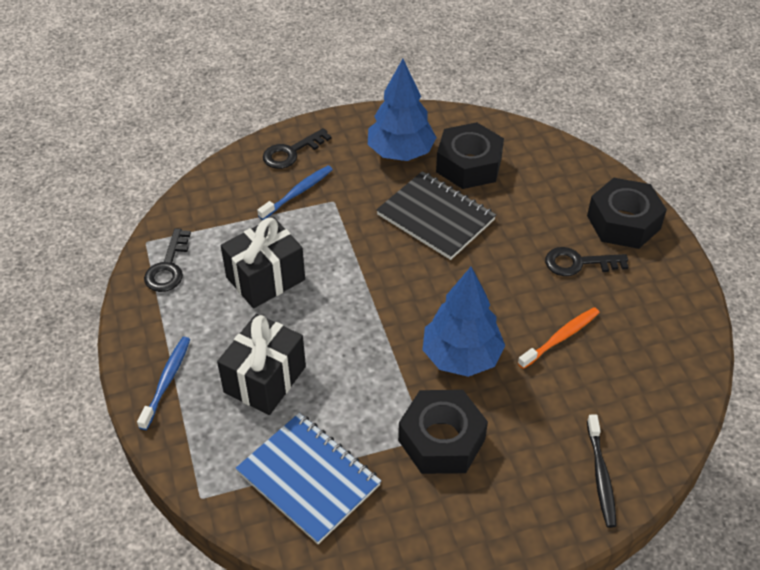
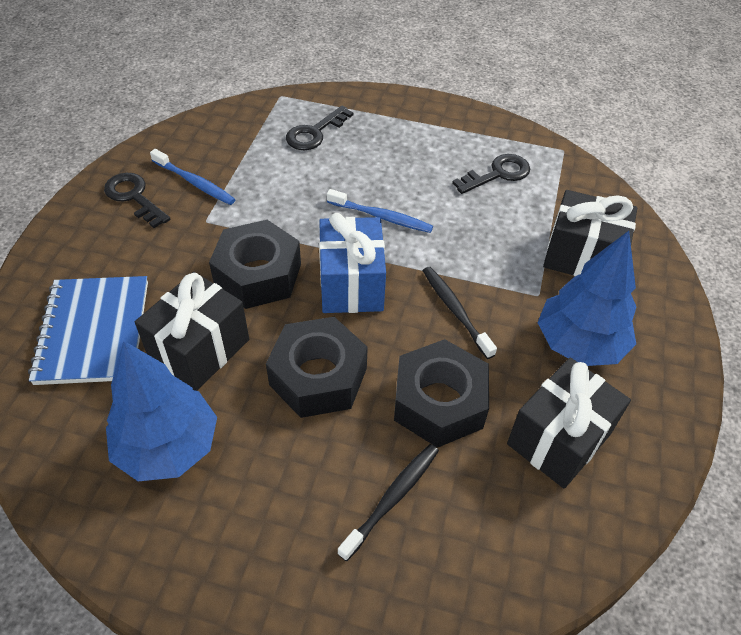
black gift: 2 -> 3
black notebook: 1 -> 0
black toothbrush: 1 -> 2
blue gift: 0 -> 1
orange toothbrush: 1 -> 0

